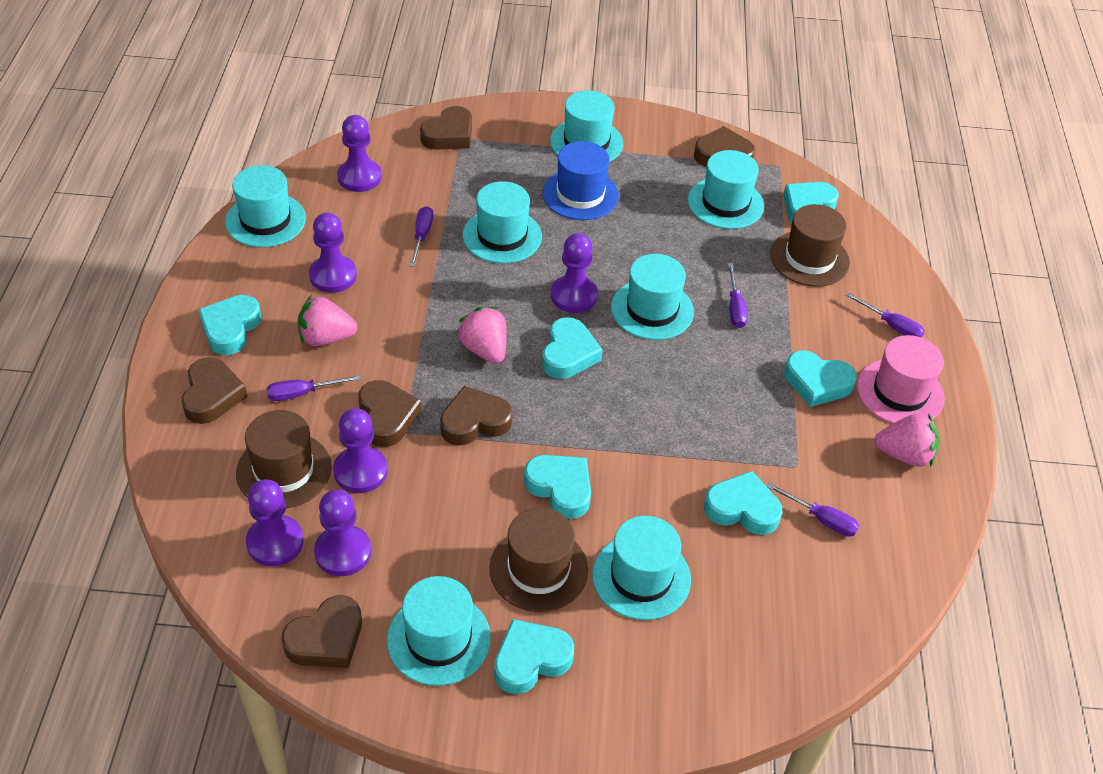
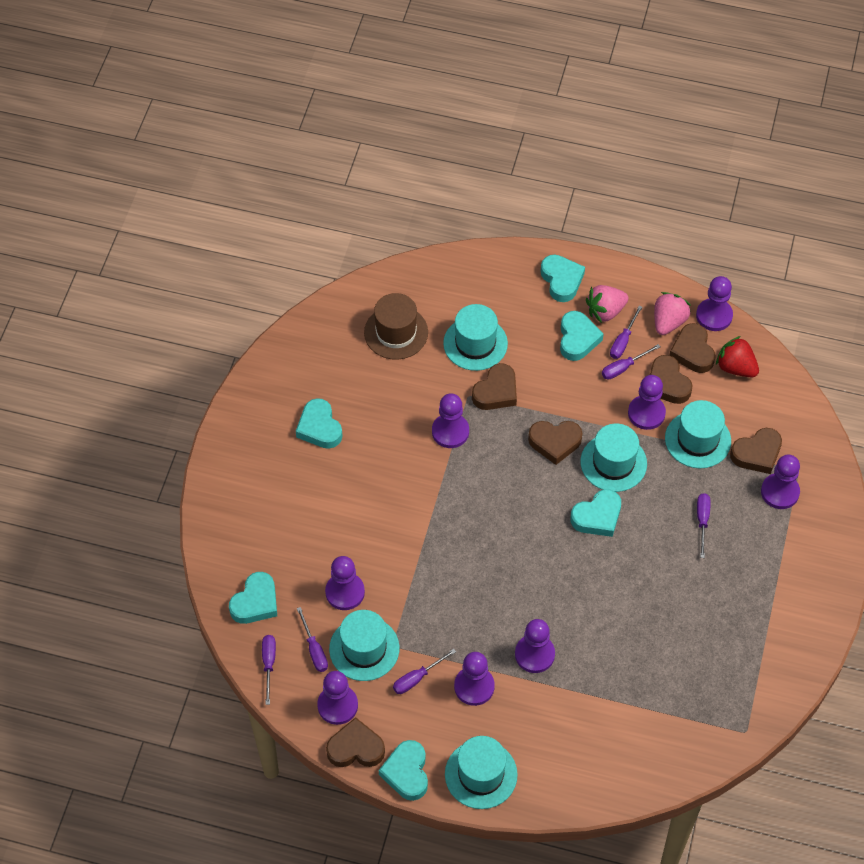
blue hat: 1 -> 0
brown hat: 3 -> 1
pink hat: 1 -> 0
pink strawberry: 3 -> 2
purple pawn: 6 -> 8
purple screwdriver: 5 -> 6
red strawberry: 0 -> 1
turquoise hat: 7 -> 5
turquoise heart: 7 -> 6

